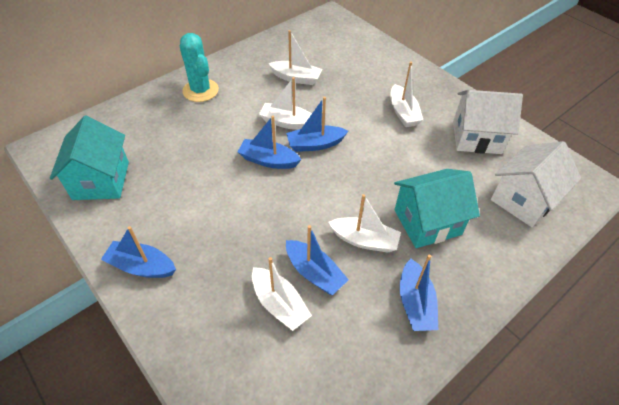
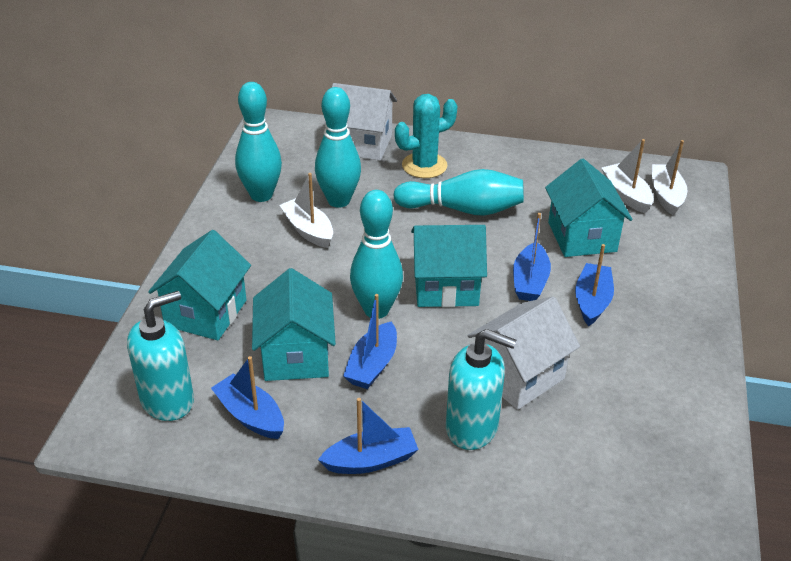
turquoise bowling pin: 0 -> 4
turquoise house: 2 -> 4
turquoise soap dispenser: 0 -> 2
white boat: 5 -> 3

